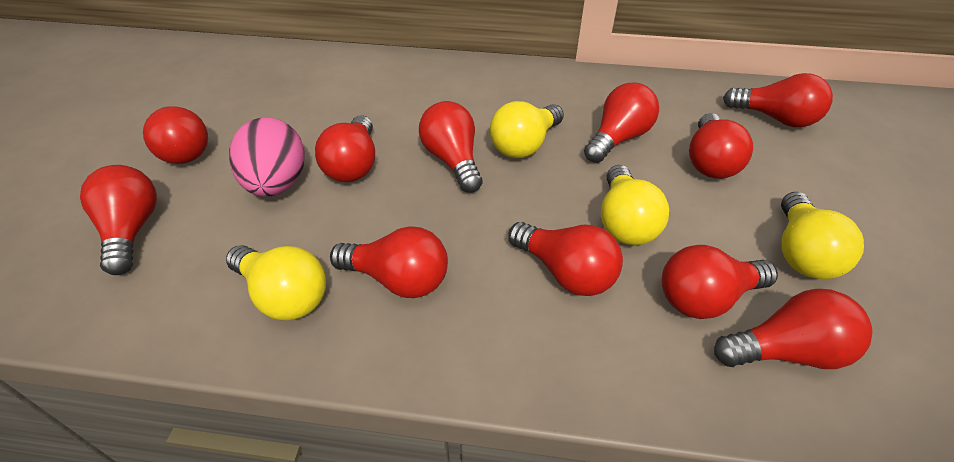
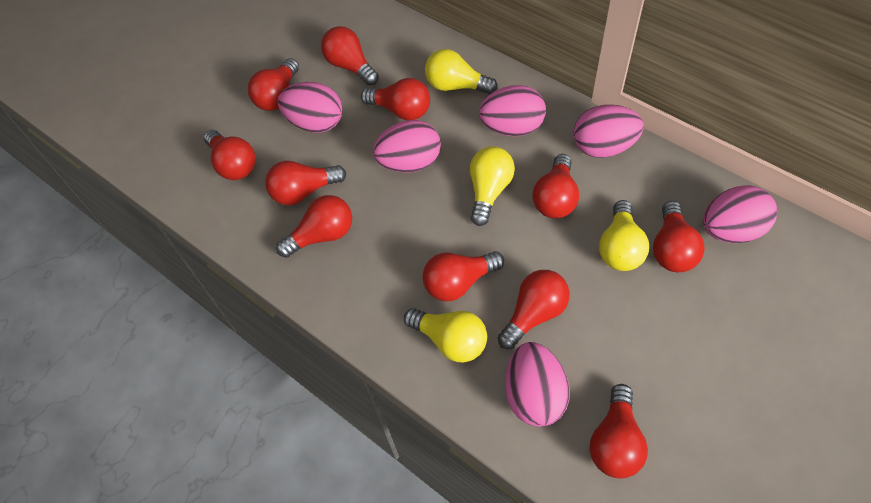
pink egg: 1 -> 6

